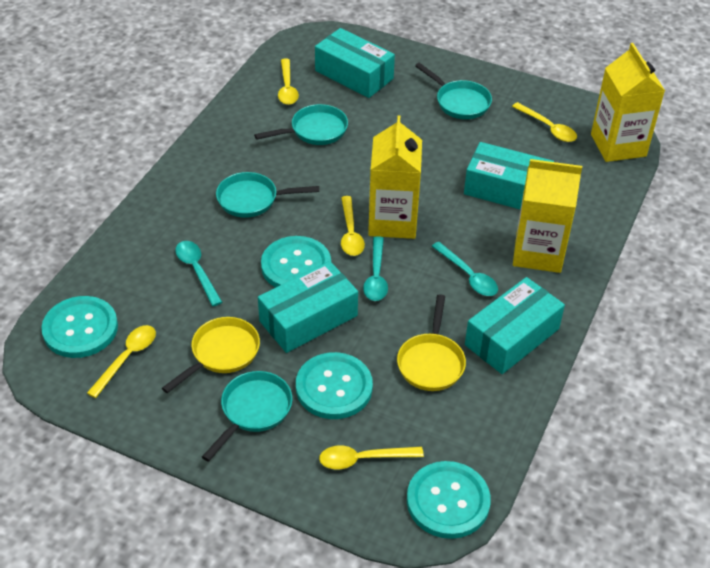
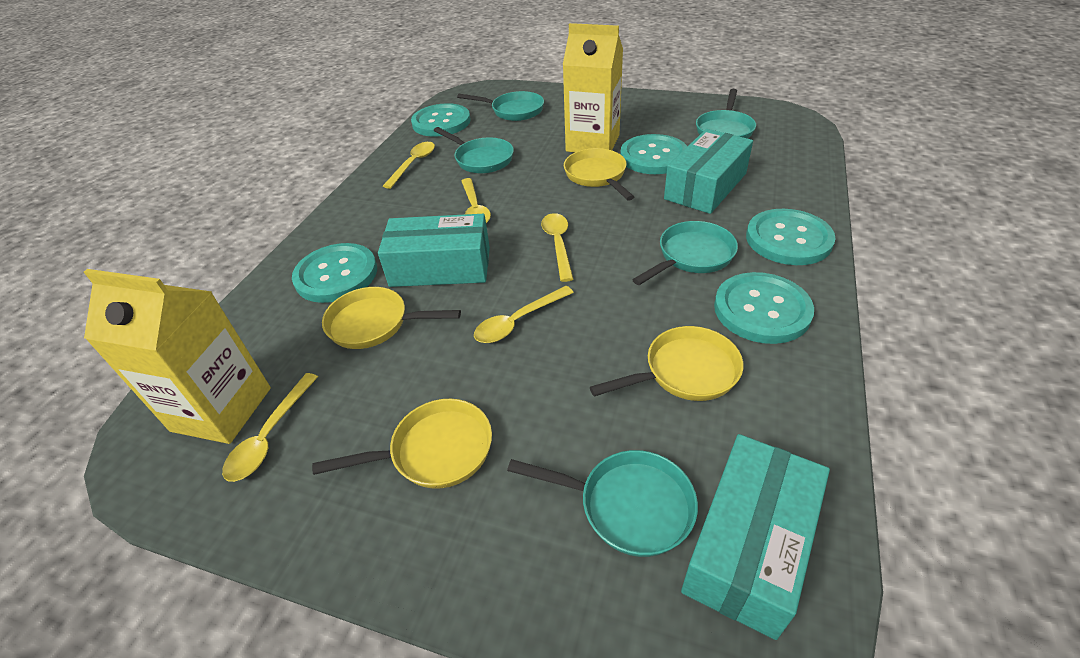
turquoise box: 4 -> 3
turquoise button: 4 -> 5
turquoise pan: 4 -> 5
turquoise spoon: 3 -> 0
yellow carton: 3 -> 2
yellow pan: 2 -> 4

